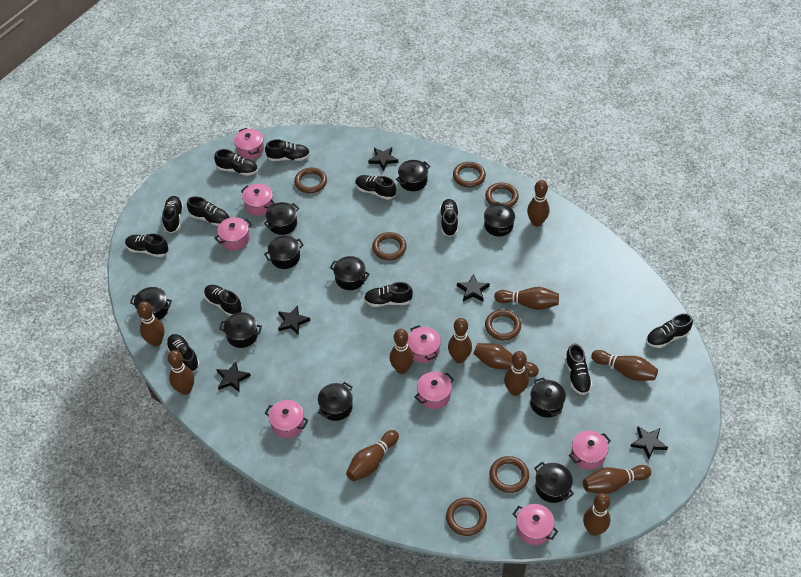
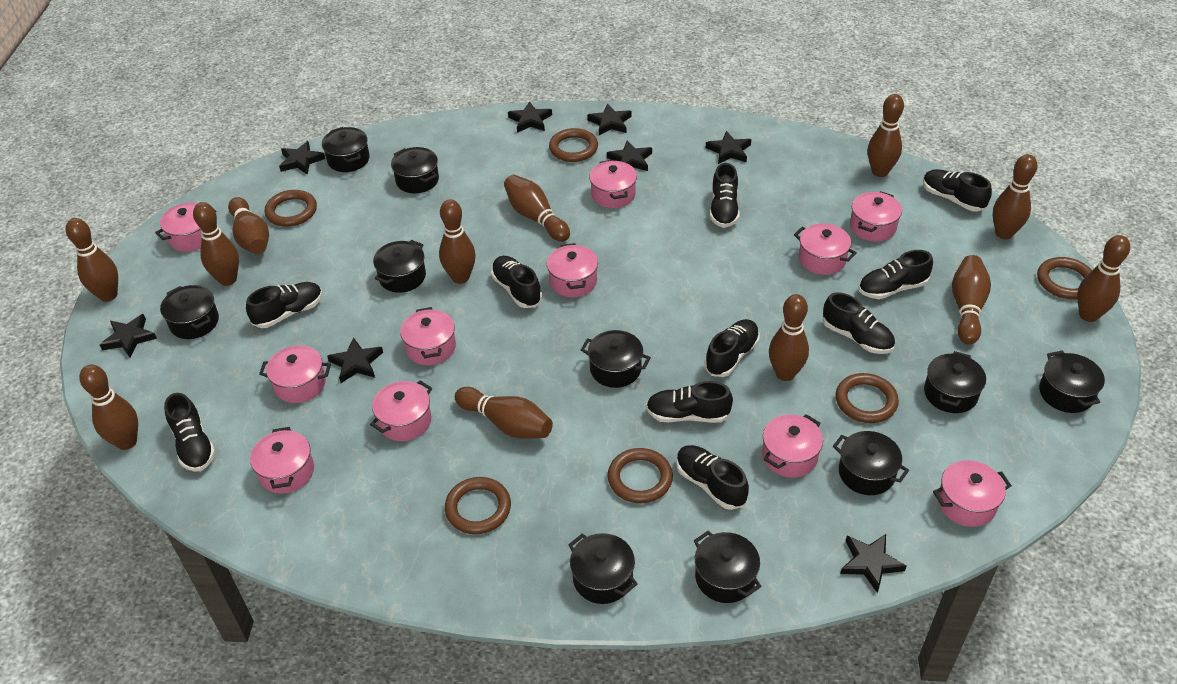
black shoe: 12 -> 10
black star: 5 -> 8
brown ring: 7 -> 6
pink pot: 8 -> 11

